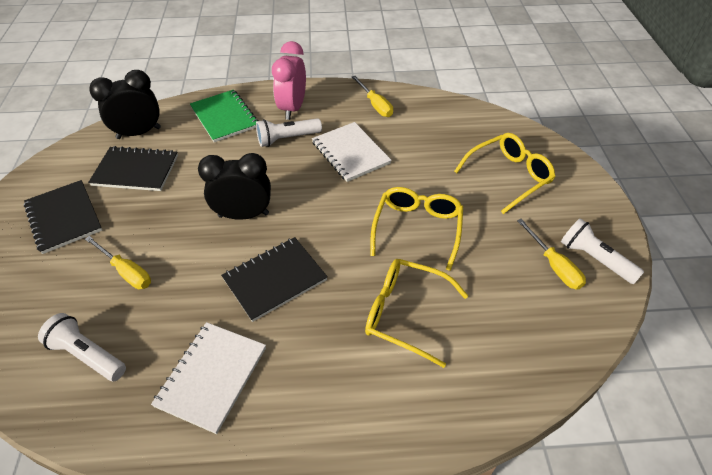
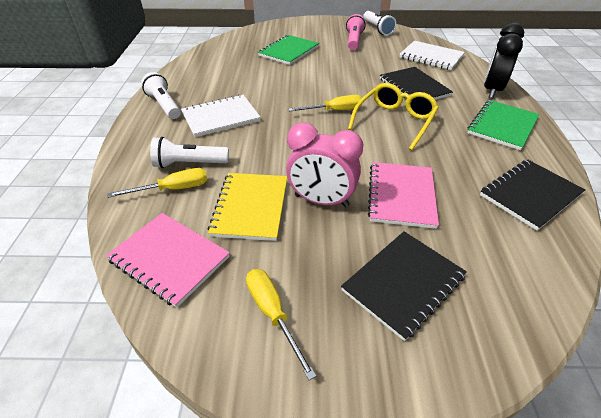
black clock: 2 -> 1
green notebook: 1 -> 2
pink flashlight: 0 -> 1
pink notebook: 0 -> 2
yellow glasses: 3 -> 1
yellow notebook: 0 -> 1

